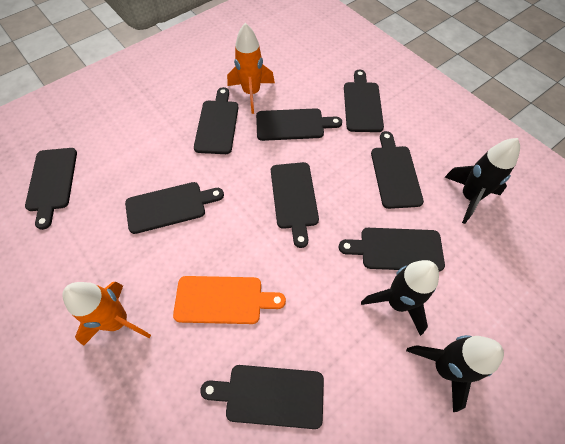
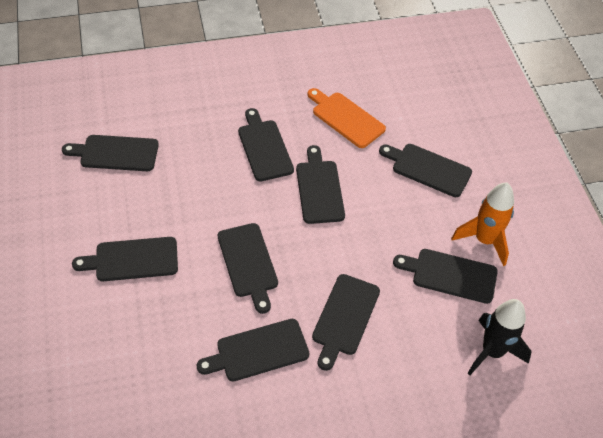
black rocket: 3 -> 1
orange rocket: 2 -> 1

